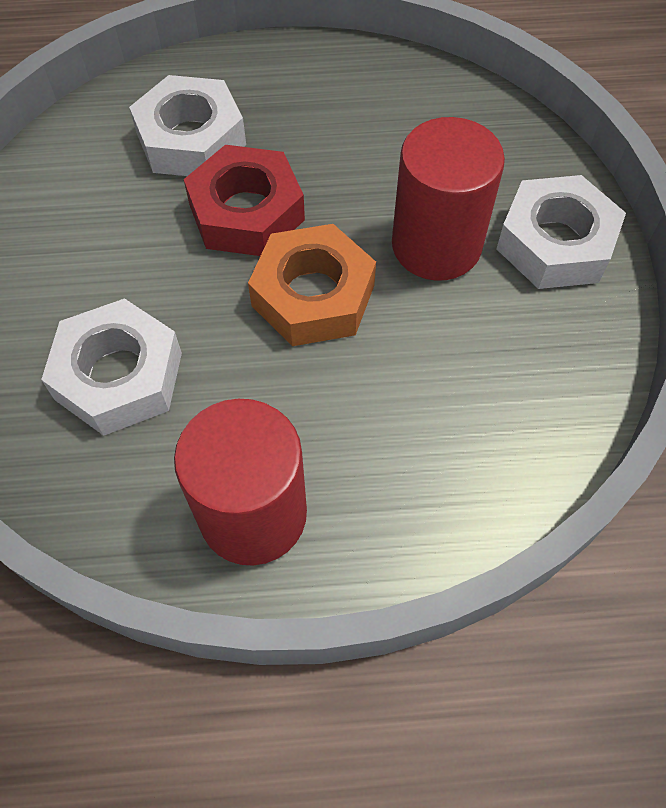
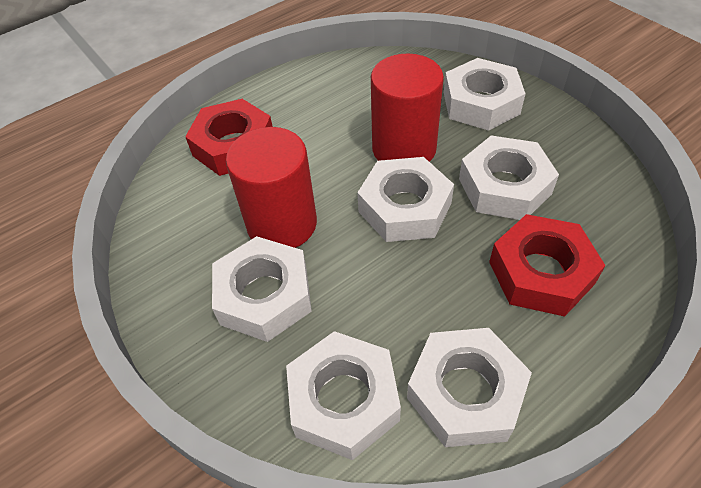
orange nut: 1 -> 0
red nut: 1 -> 2
white nut: 3 -> 6

